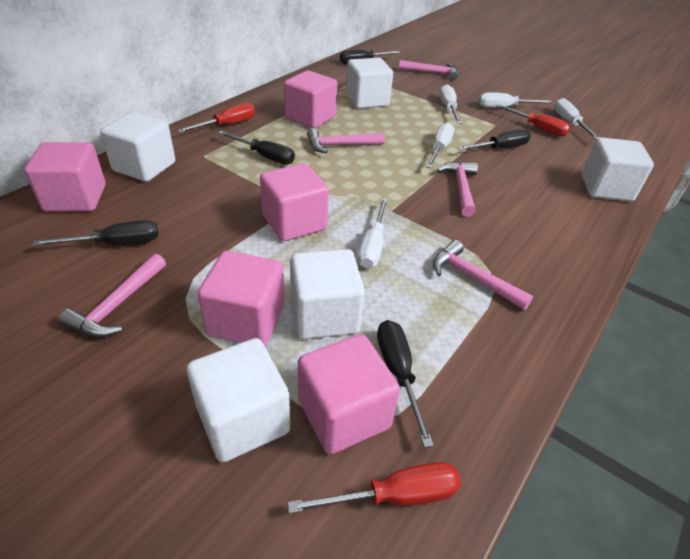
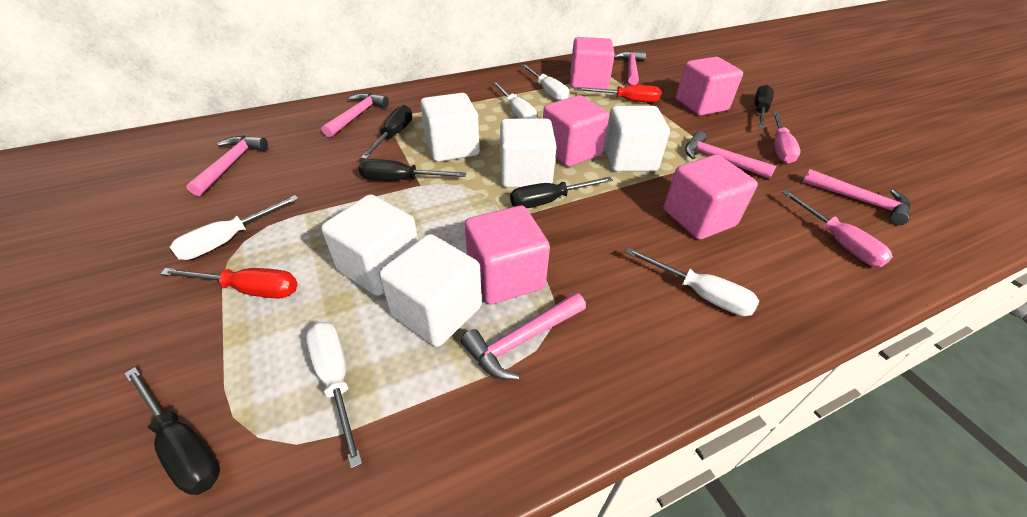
pink hammer: 5 -> 6
pink screwdriver: 0 -> 2
red screwdriver: 3 -> 2

